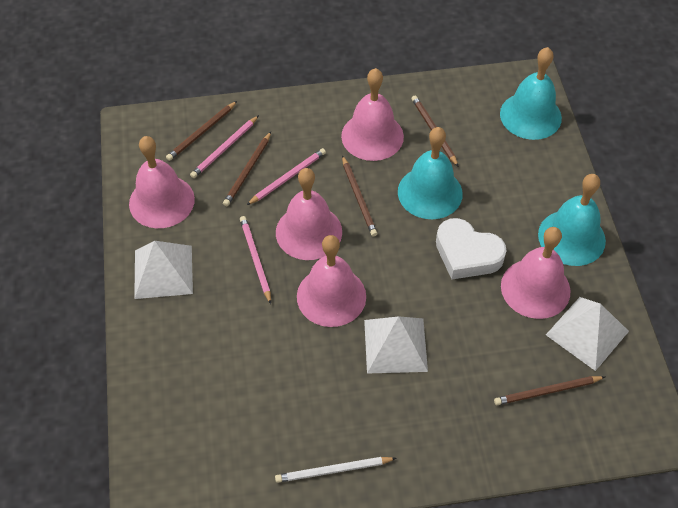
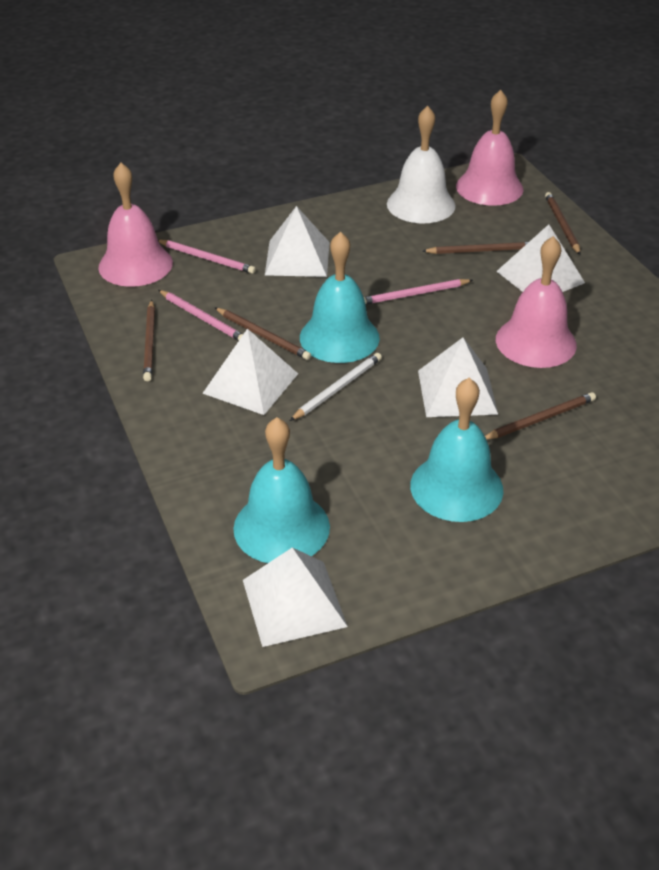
pink bell: 5 -> 3
white bell: 0 -> 1
white heart: 1 -> 0
white pyramid: 3 -> 5

